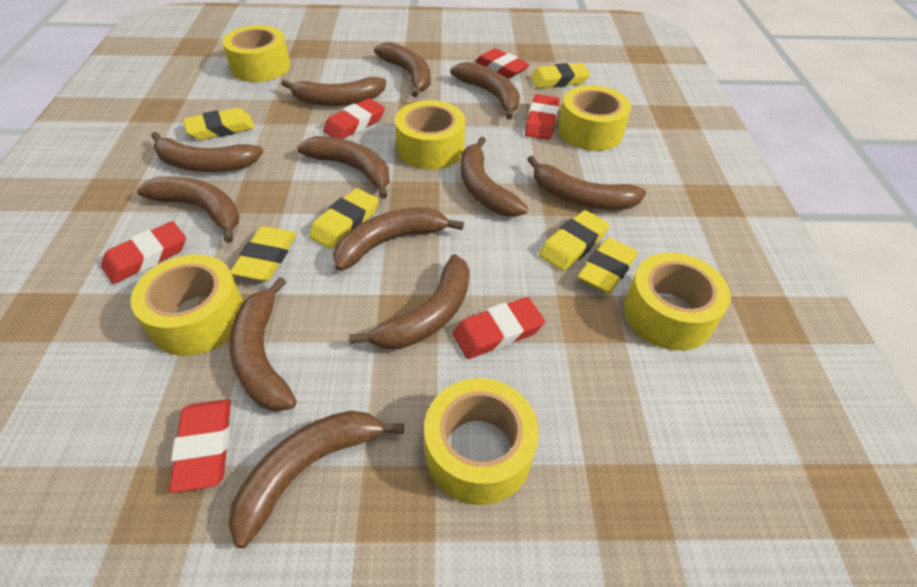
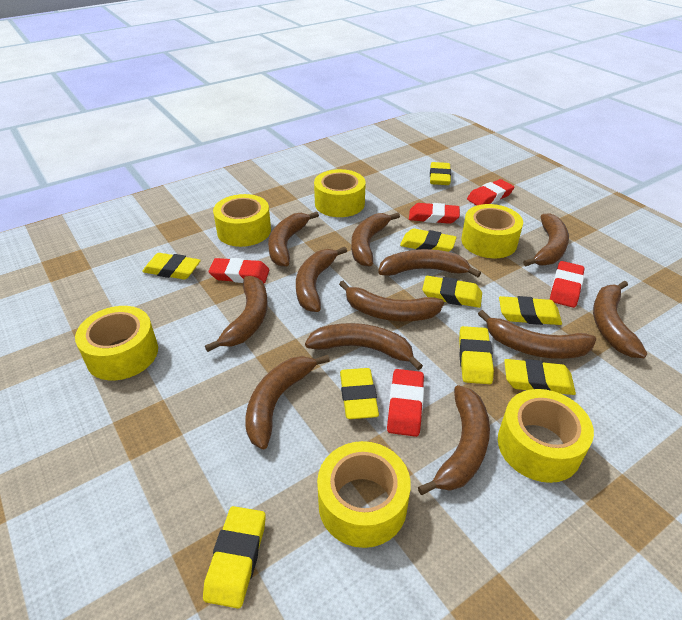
red eraser: 6 -> 5
yellow eraser: 6 -> 9

